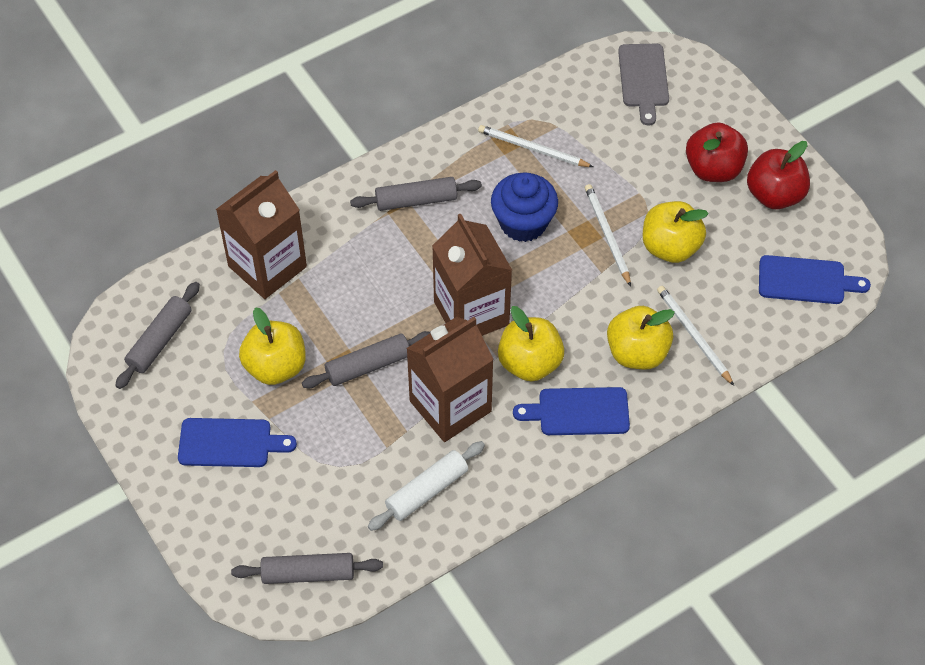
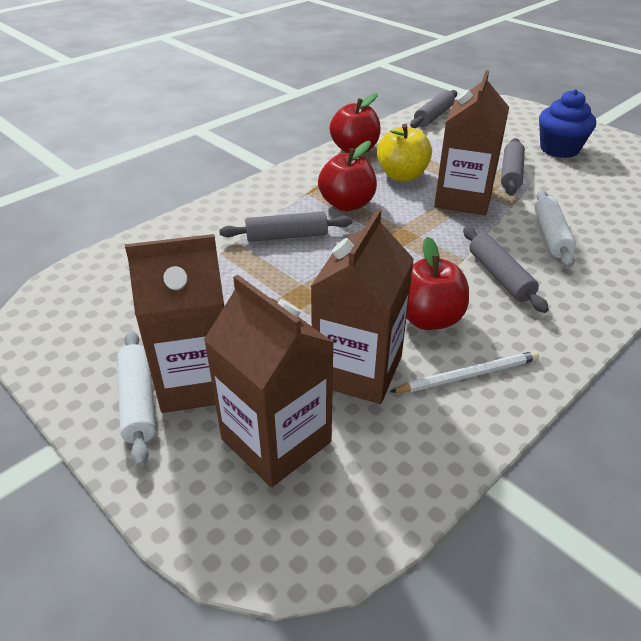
blue cutting board: 3 -> 0
brown carton: 3 -> 4
grey cutting board: 1 -> 0
red apple: 2 -> 3
white pencil: 3 -> 1
white rolling pin: 1 -> 2
yellow apple: 4 -> 1

